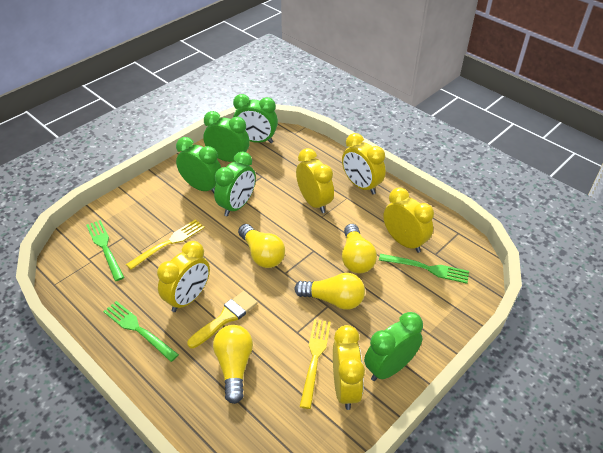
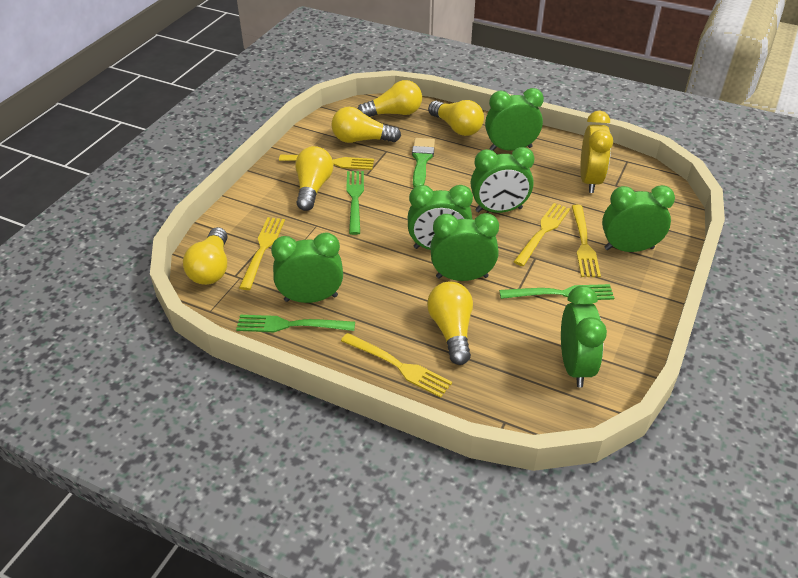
green brush: 0 -> 1
green clock: 5 -> 7
yellow brush: 1 -> 0
yellow clock: 5 -> 1
yellow fork: 2 -> 5
yellow light bulb: 4 -> 6

